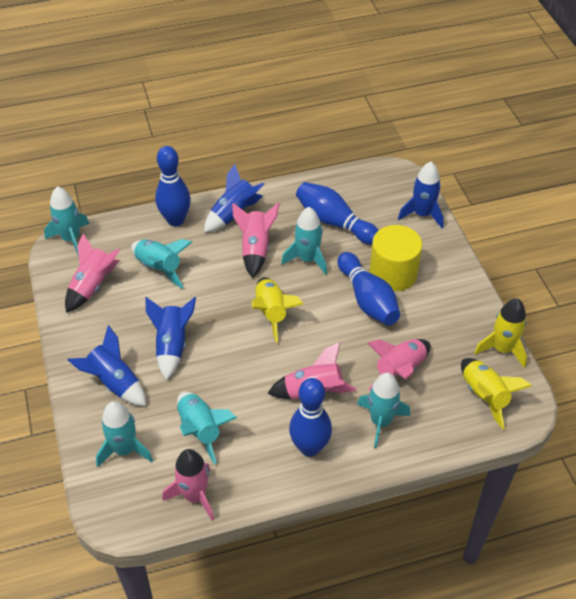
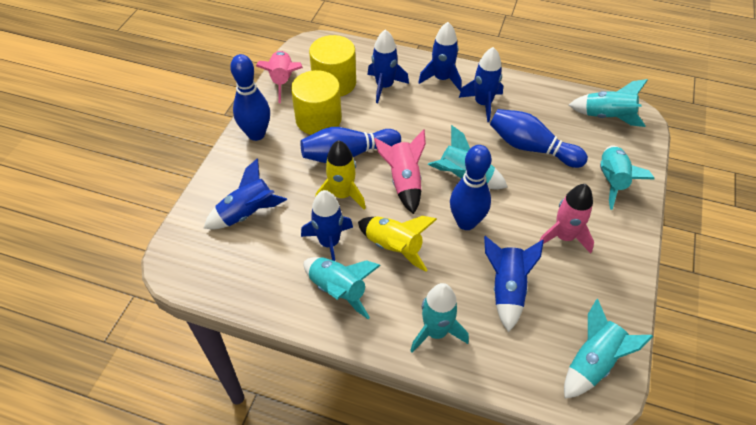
blue rocket: 4 -> 6
pink rocket: 5 -> 3
yellow cylinder: 1 -> 2
yellow rocket: 3 -> 2

